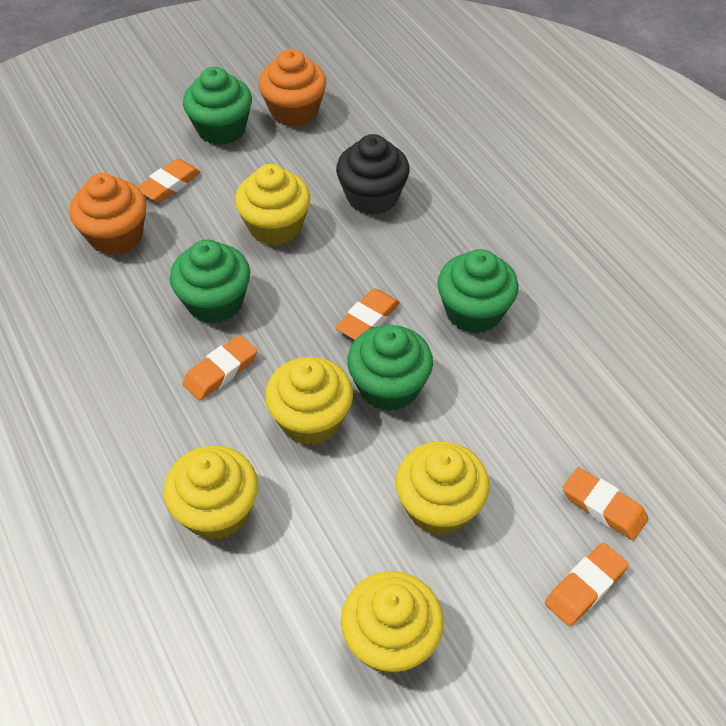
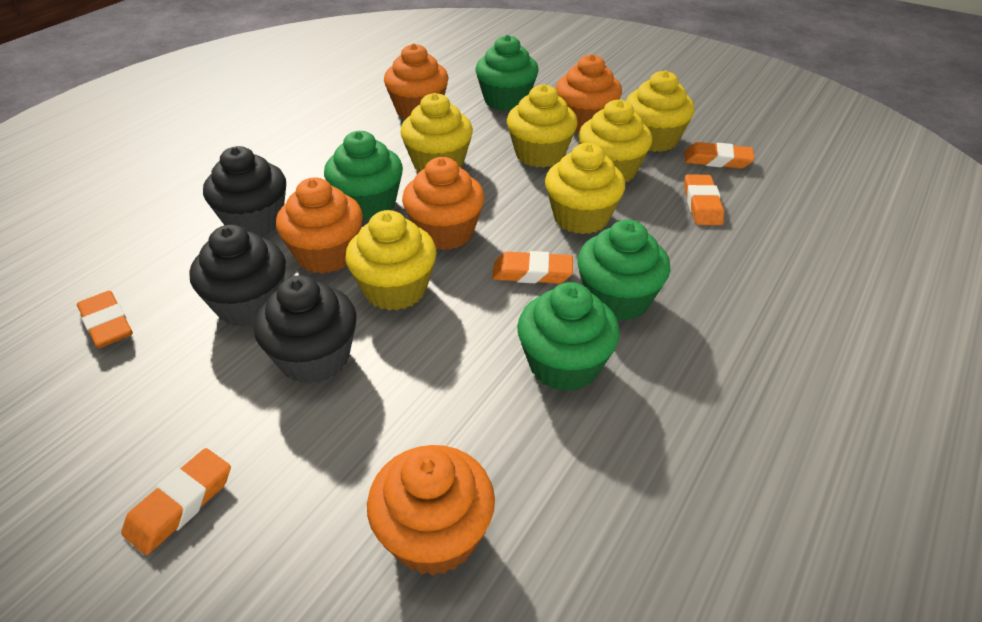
black cupcake: 1 -> 3
orange cupcake: 2 -> 5
yellow cupcake: 5 -> 6

